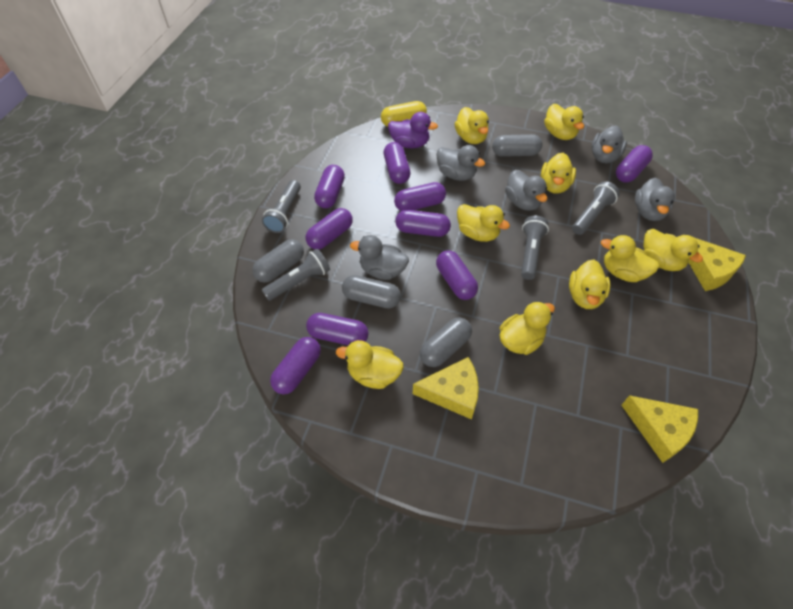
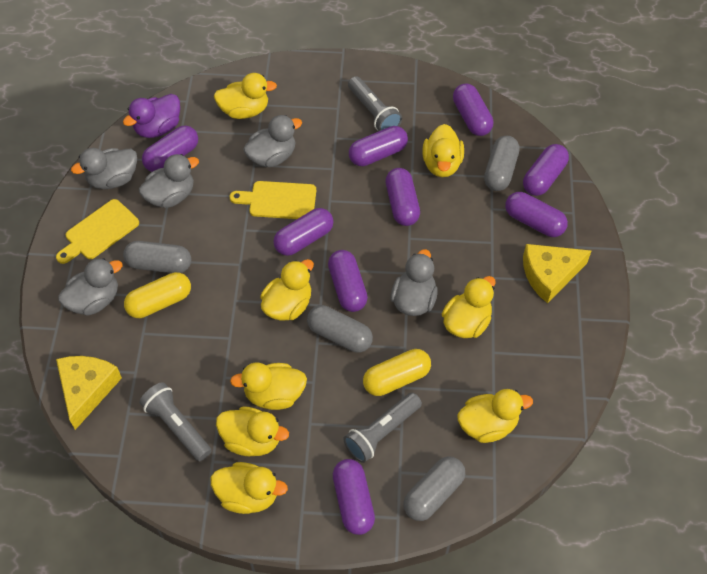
grey flashlight: 4 -> 3
yellow capsule: 1 -> 2
yellow cheese: 3 -> 2
yellow cutting board: 0 -> 2
yellow duck: 9 -> 8

